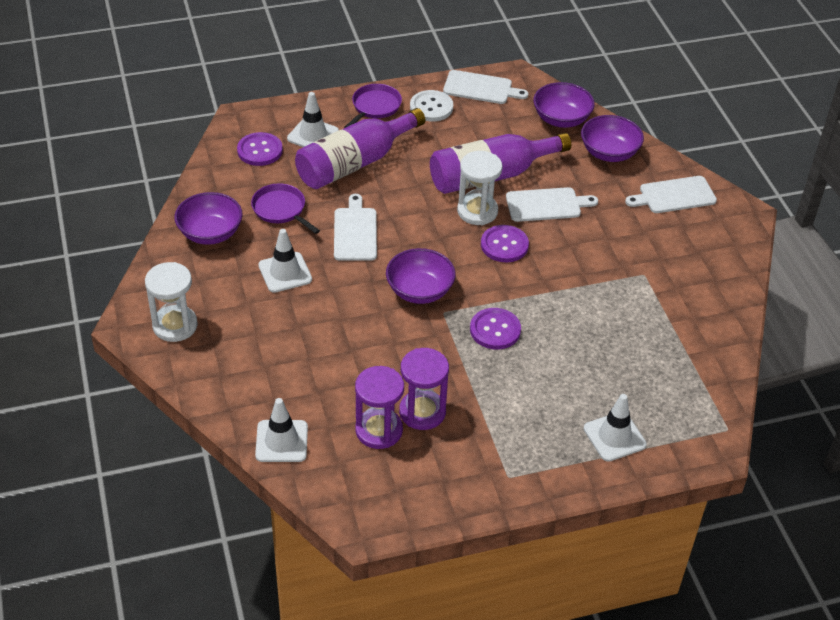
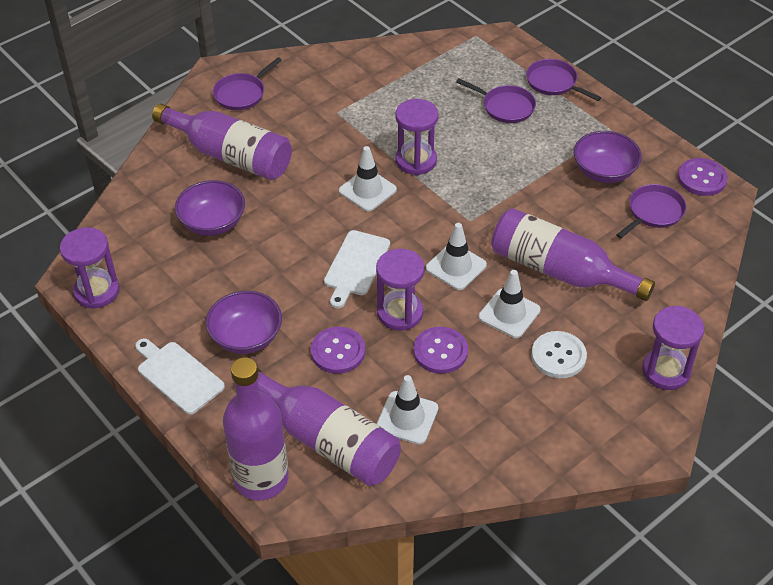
purple bottle: 2 -> 4
purple bowl: 4 -> 3
purple hourglass: 2 -> 4
purple pan: 2 -> 4
white cutting board: 4 -> 2
white hourglass: 2 -> 0

